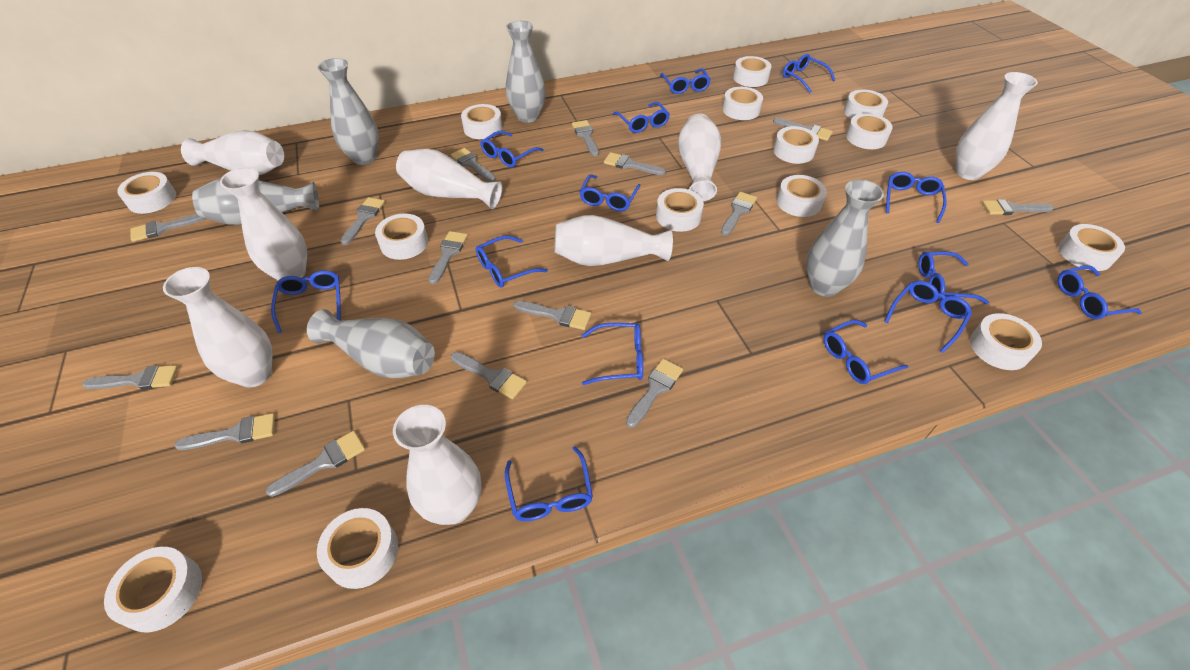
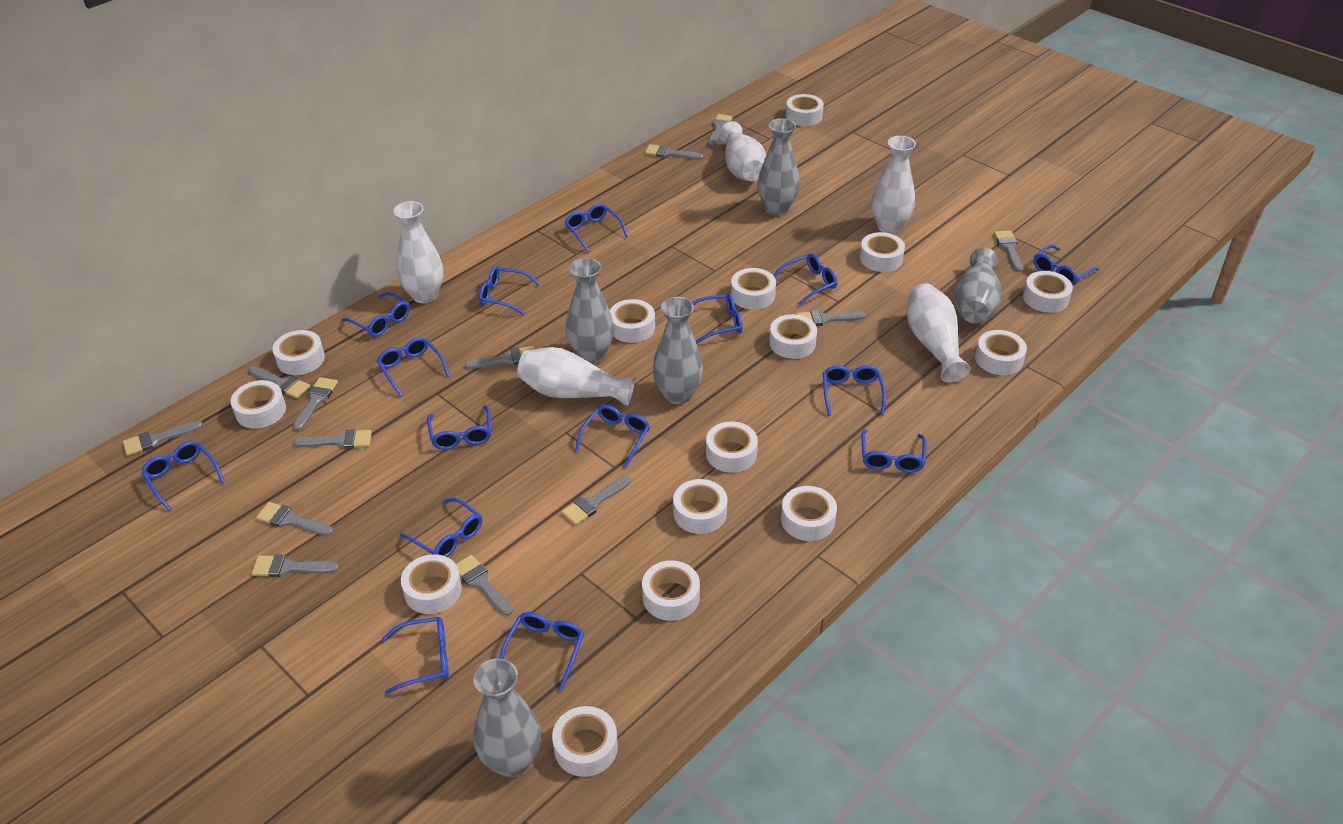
blue glasses: 14 -> 15
grey brush: 15 -> 13
white tape: 14 -> 15
white vase: 8 -> 5

